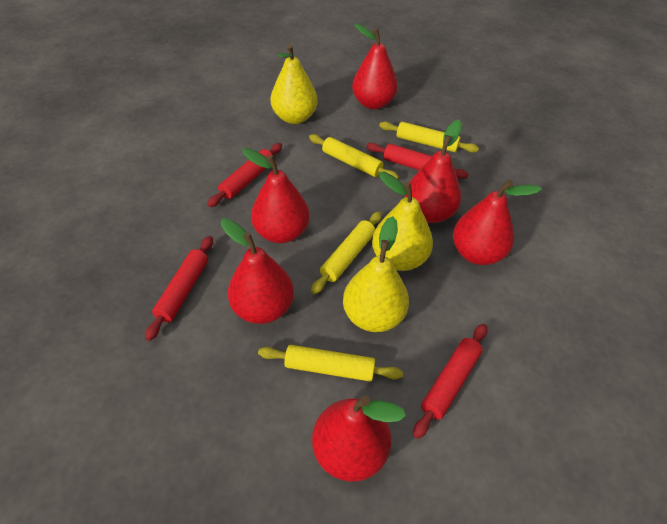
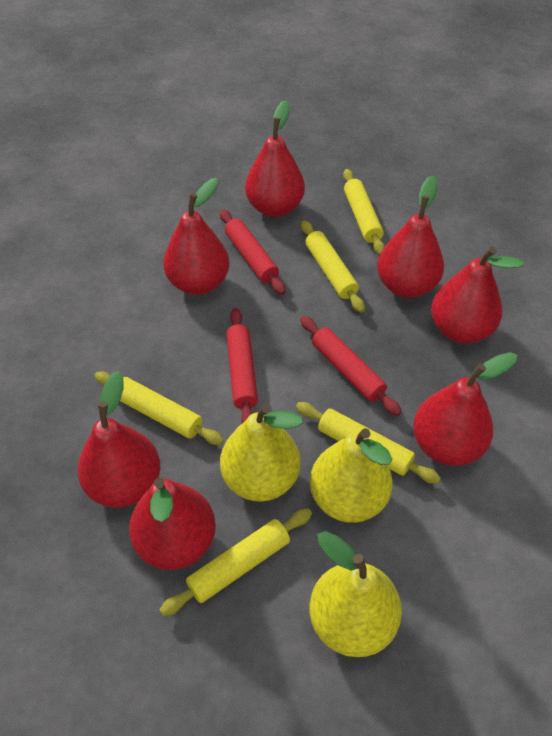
red pear: 6 -> 7
red rolling pin: 4 -> 3
yellow rolling pin: 4 -> 5

